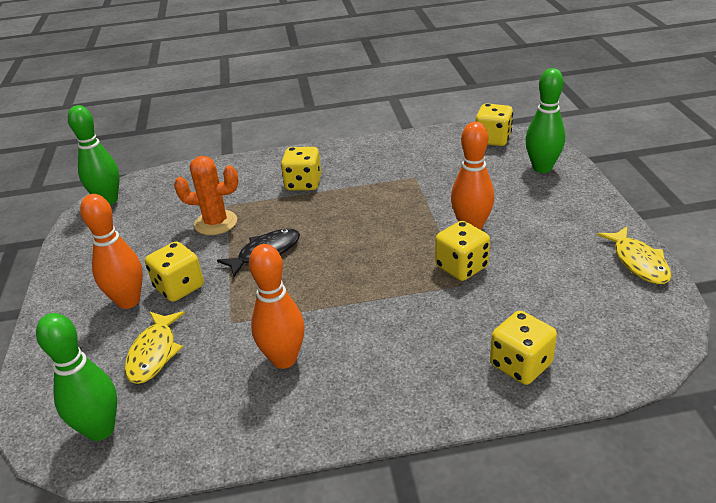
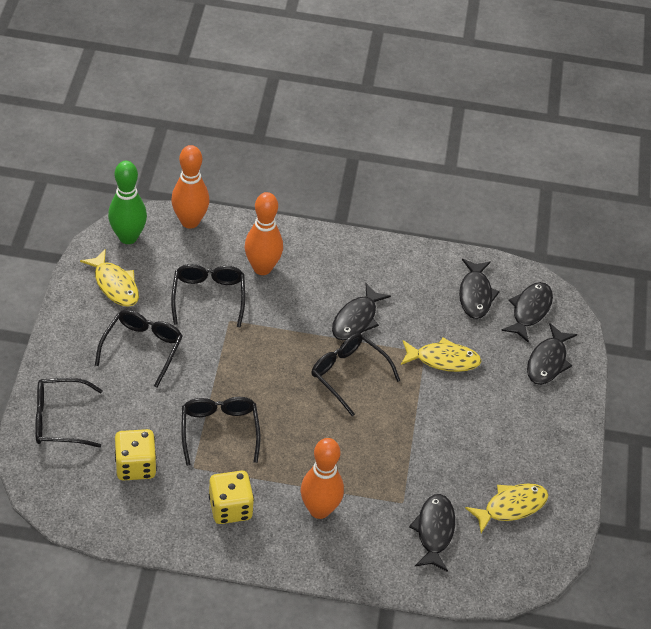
black fish: 1 -> 5
black glasses: 0 -> 5
green bowling pin: 3 -> 1
orange cactus: 1 -> 0
yellow dice: 5 -> 2
yellow fish: 2 -> 3

